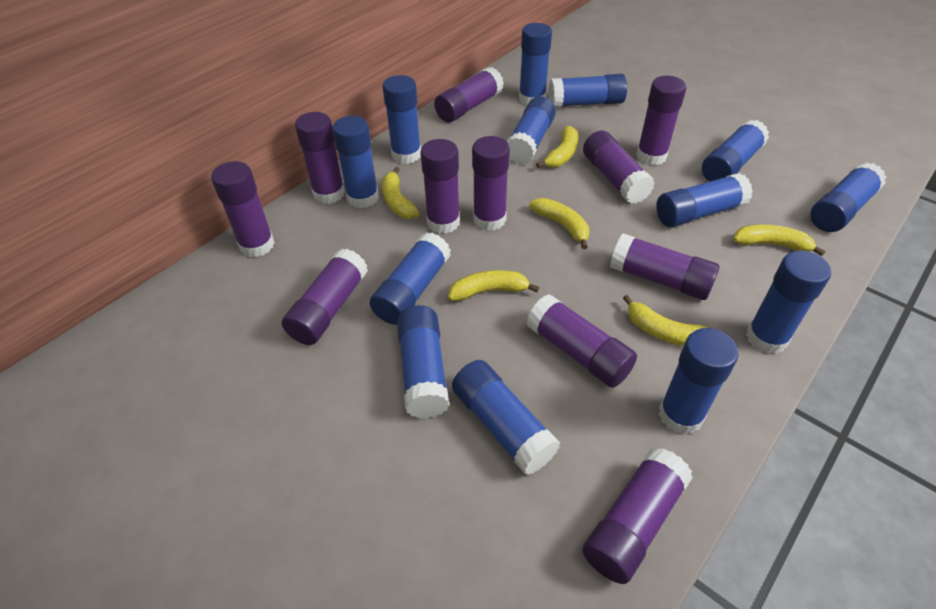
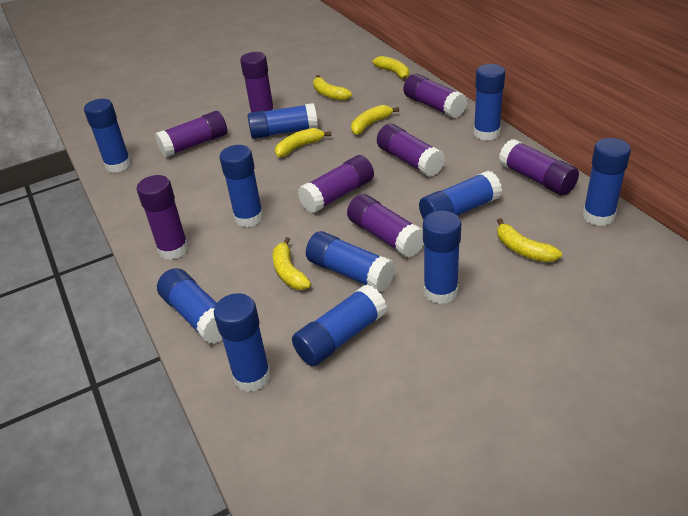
blue glue stick: 13 -> 11
purple glue stick: 11 -> 8

